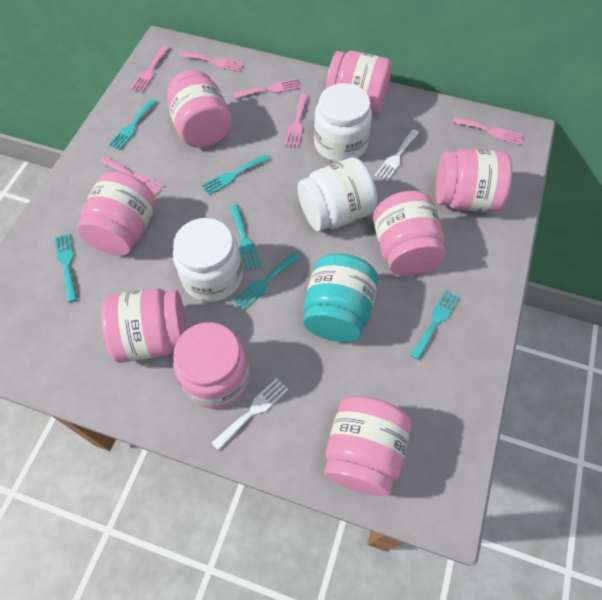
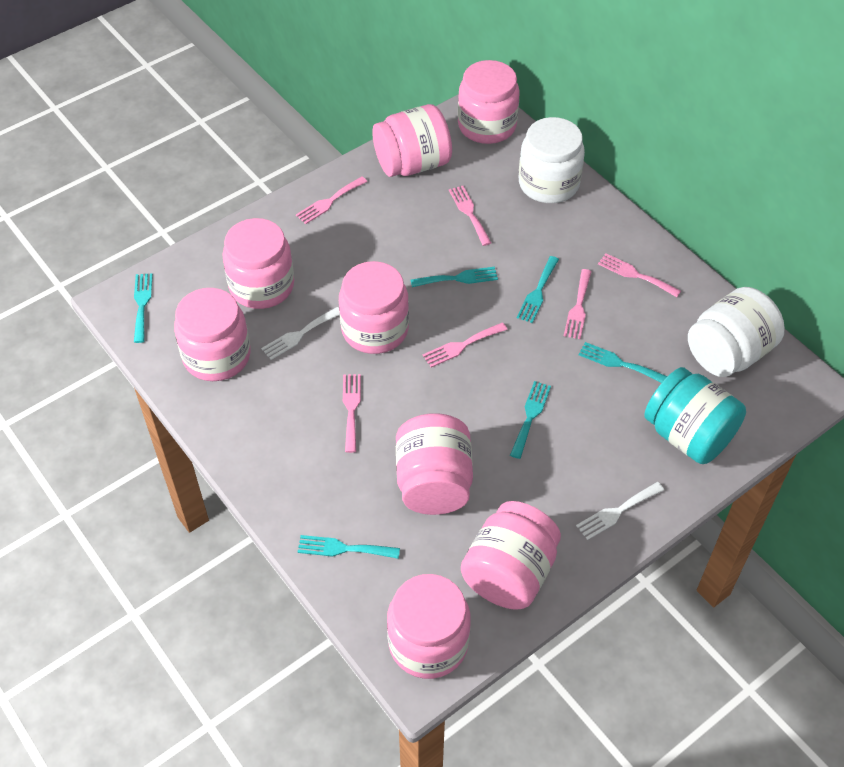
white jar: 3 -> 2

